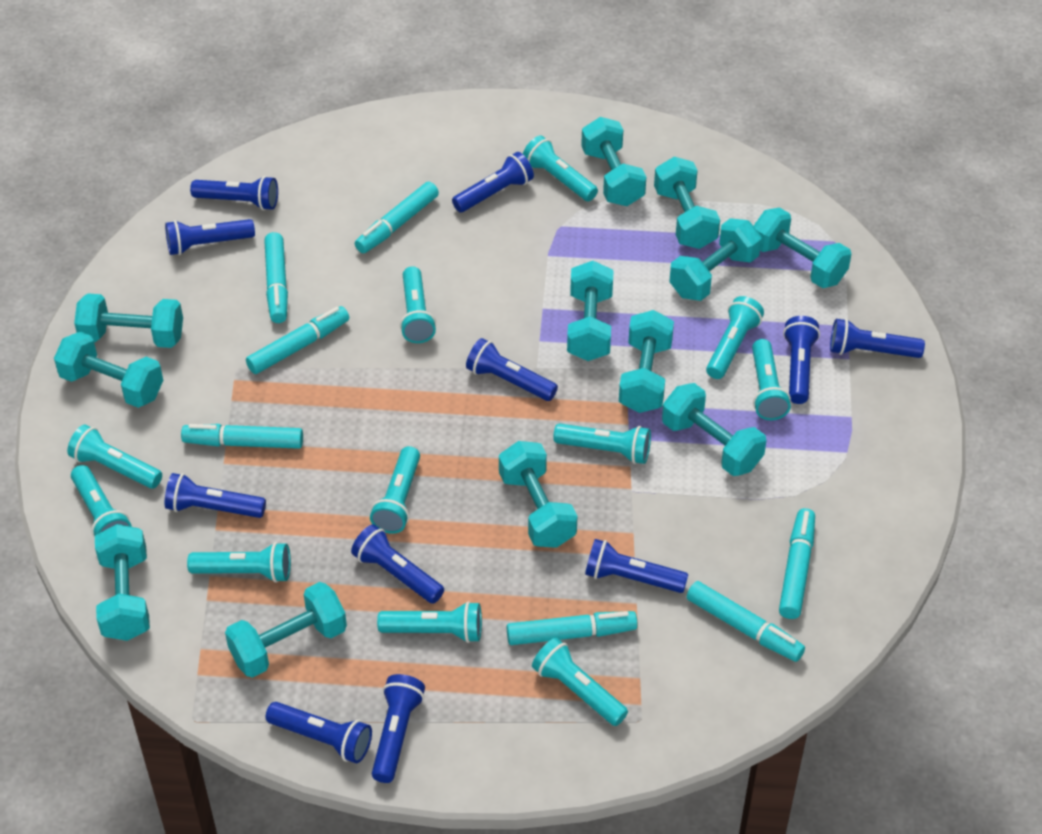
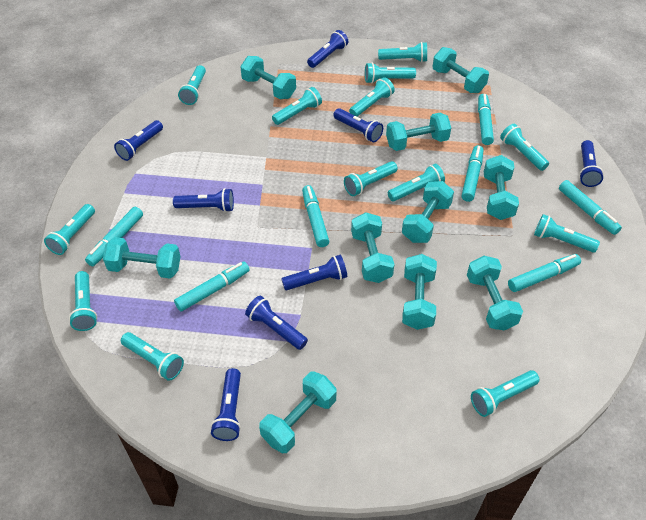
blue flashlight: 11 -> 8
turquoise dumbbell: 12 -> 10
turquoise flashlight: 11 -> 13

